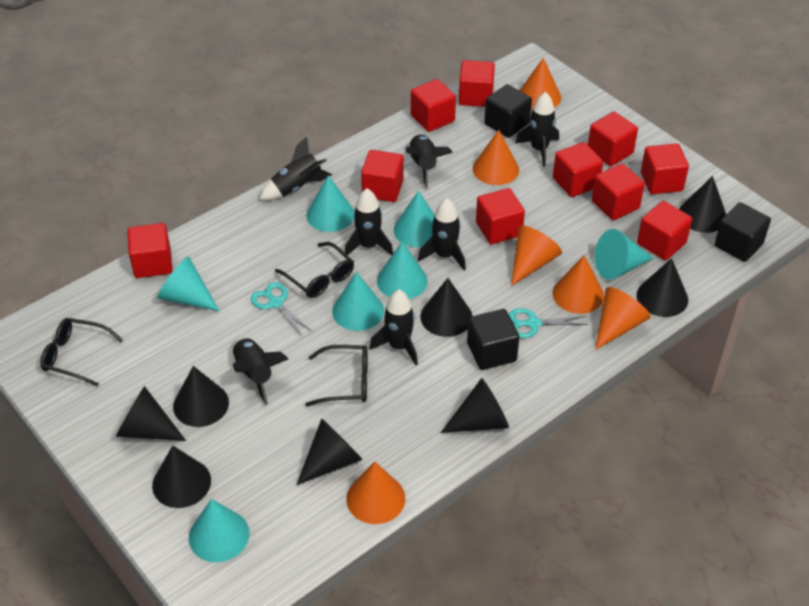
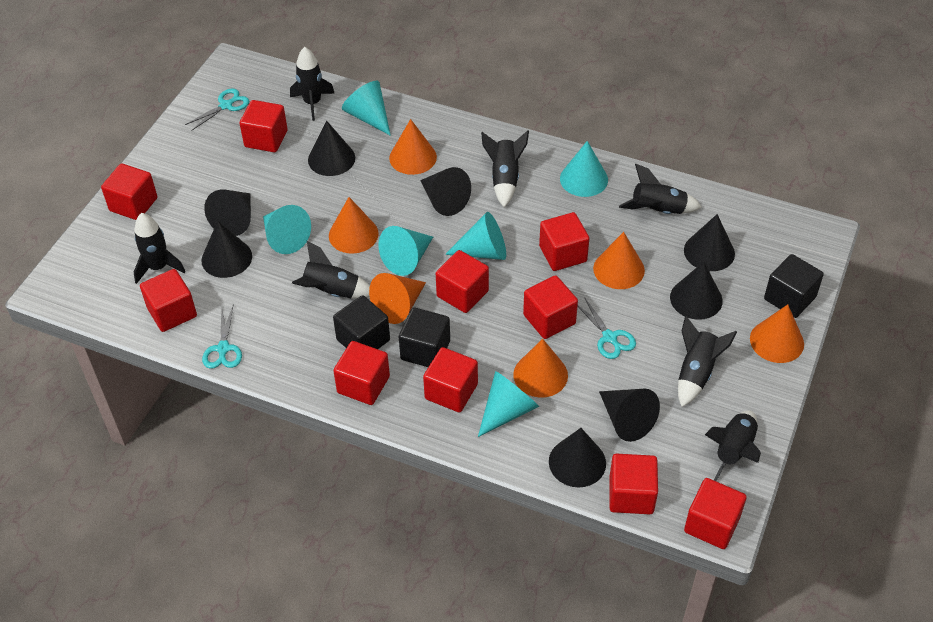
black glasses: 3 -> 0
turquoise cone: 7 -> 6
turquoise scissors: 2 -> 3

